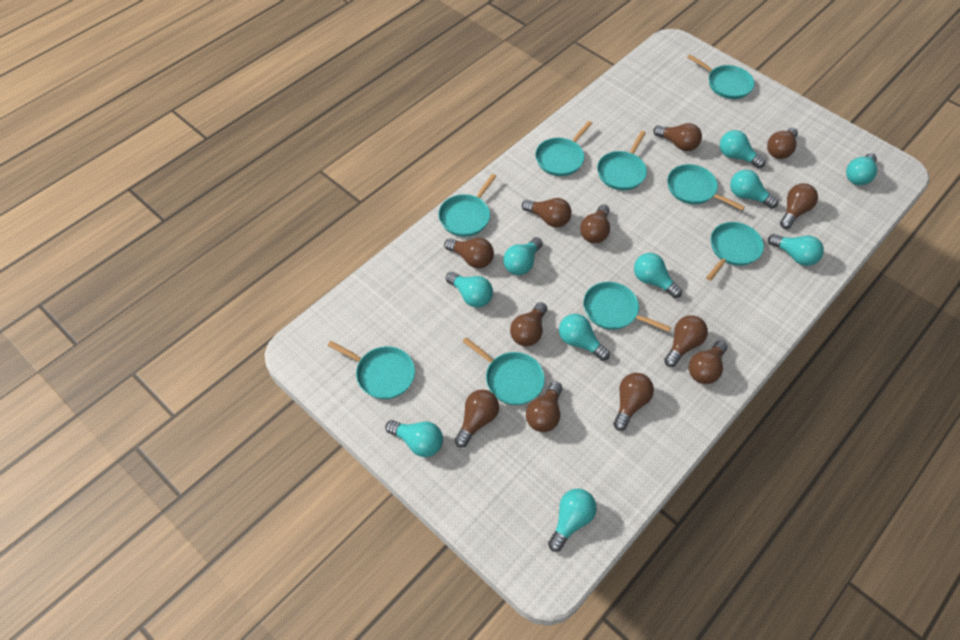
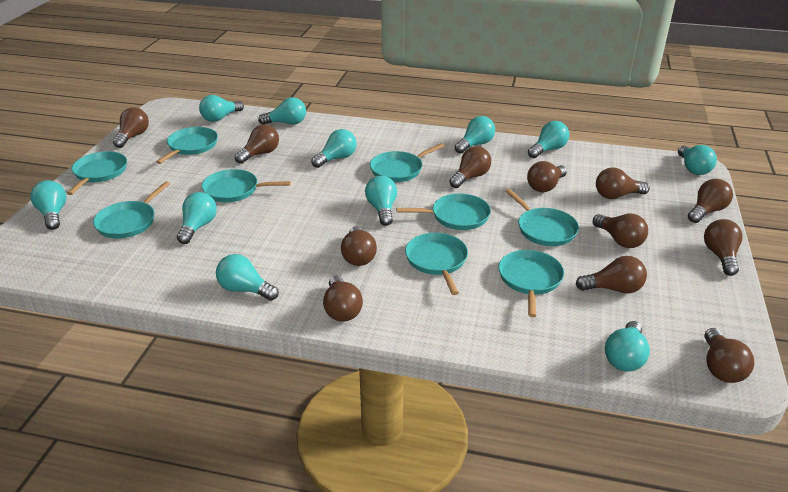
turquoise light bulb: 10 -> 11

